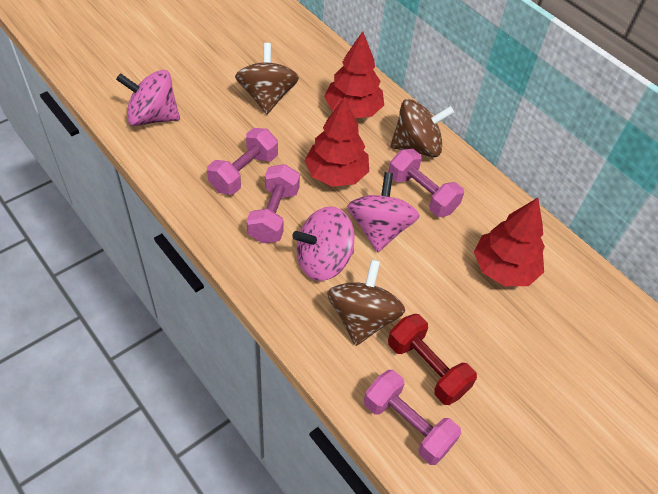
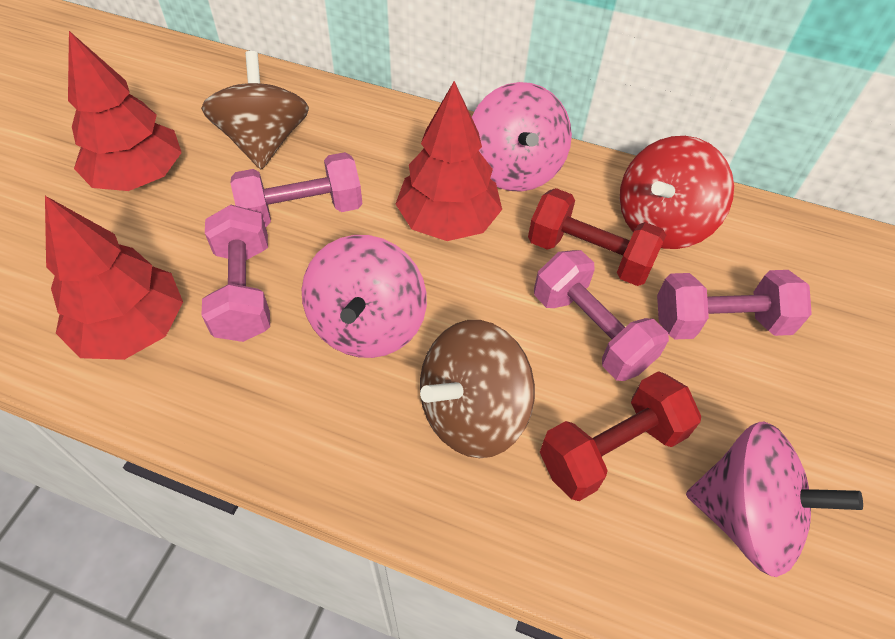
brown spinning top: 3 -> 2
red dumbbell: 1 -> 2
red spinning top: 0 -> 1

